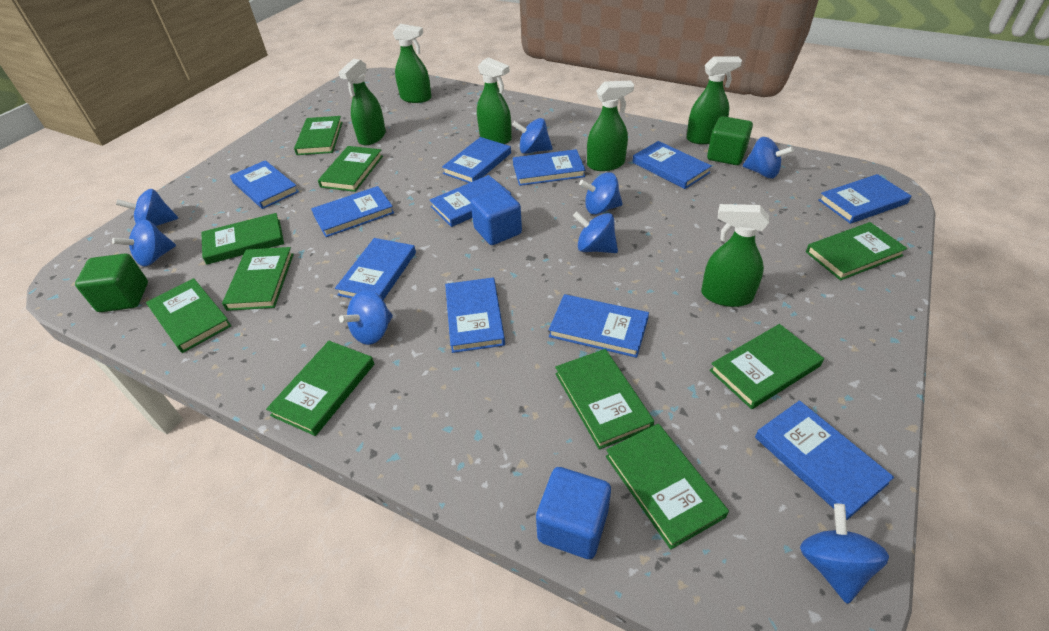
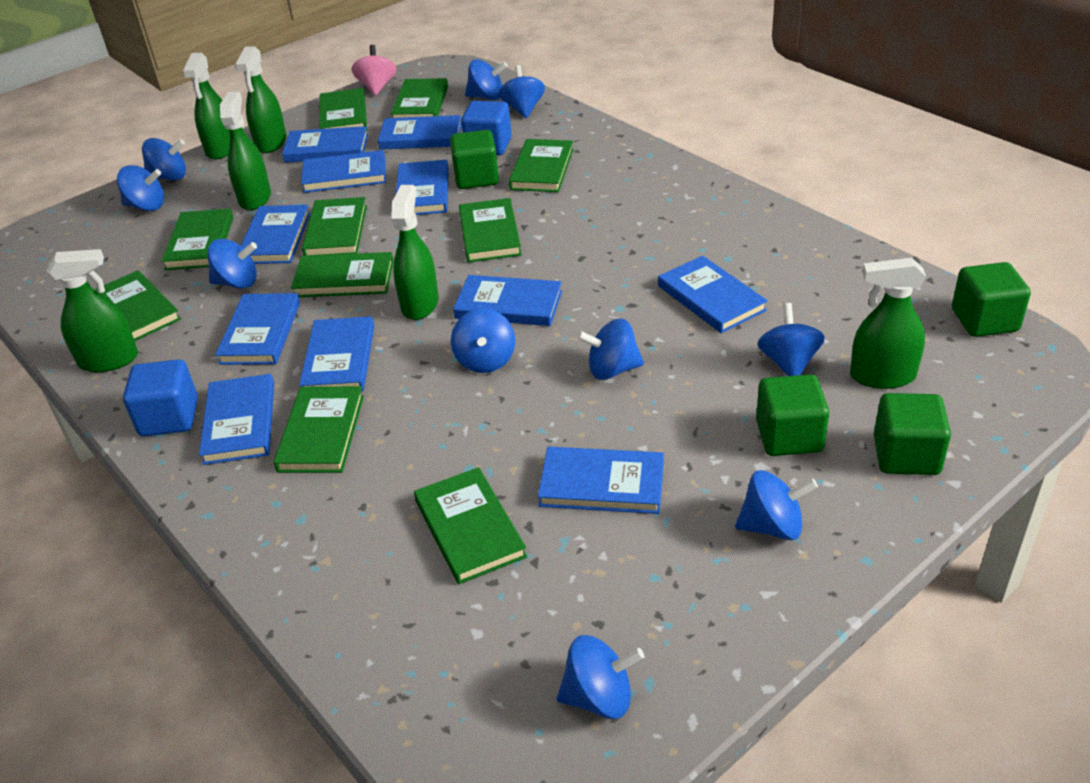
blue spinning top: 8 -> 10
green cube: 2 -> 4
pink spinning top: 0 -> 1

